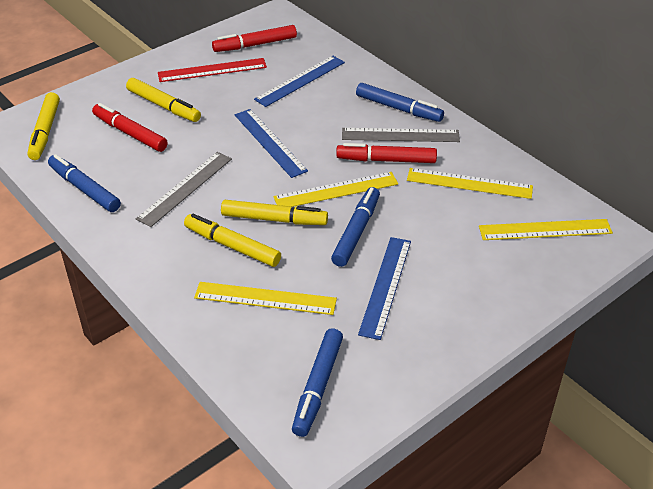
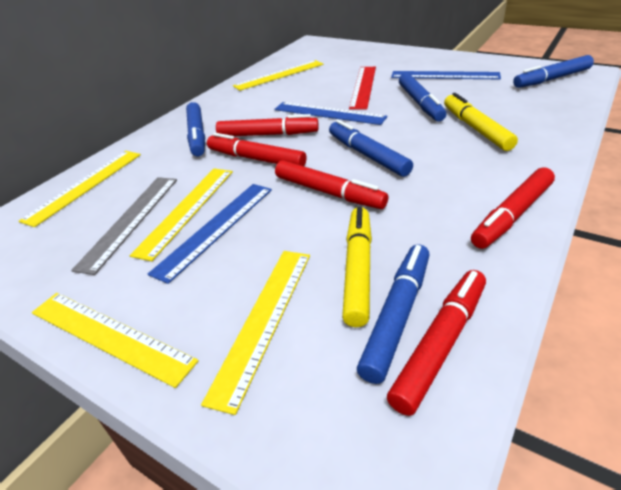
blue marker: 4 -> 5
grey ruler: 2 -> 1
red marker: 3 -> 5
yellow marker: 4 -> 2
yellow ruler: 4 -> 5

